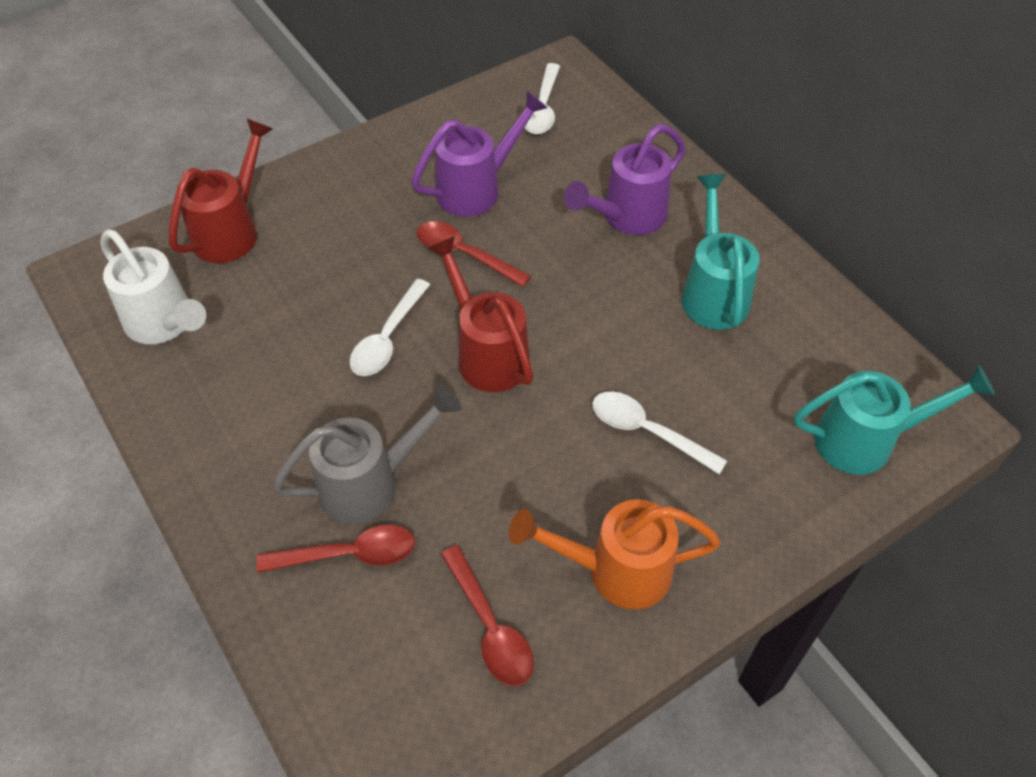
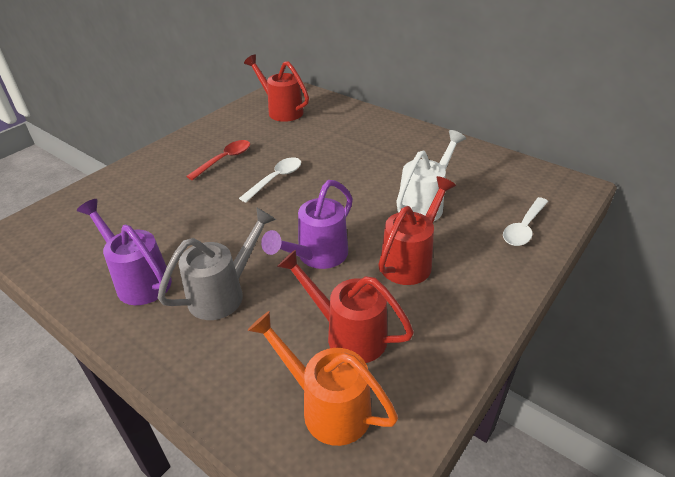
red spoon: 3 -> 1
red watering can: 2 -> 3
turquoise watering can: 2 -> 0
white spoon: 3 -> 2

